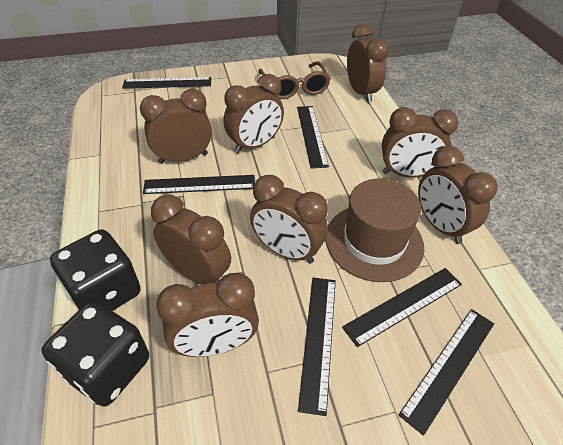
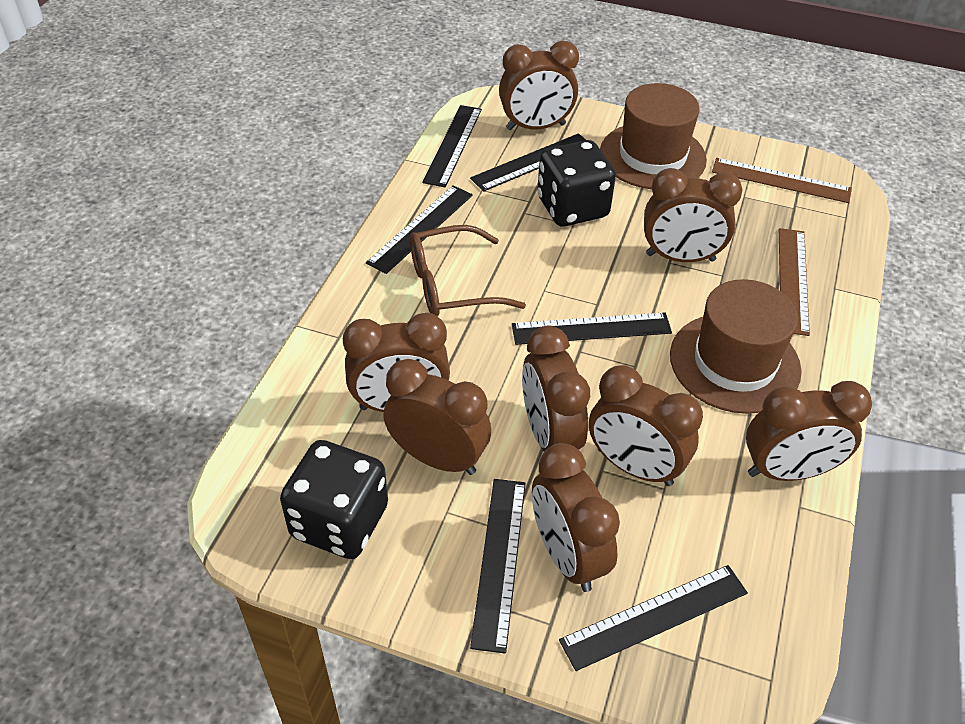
brown hat: 1 -> 2
brown ruler: 0 -> 2

